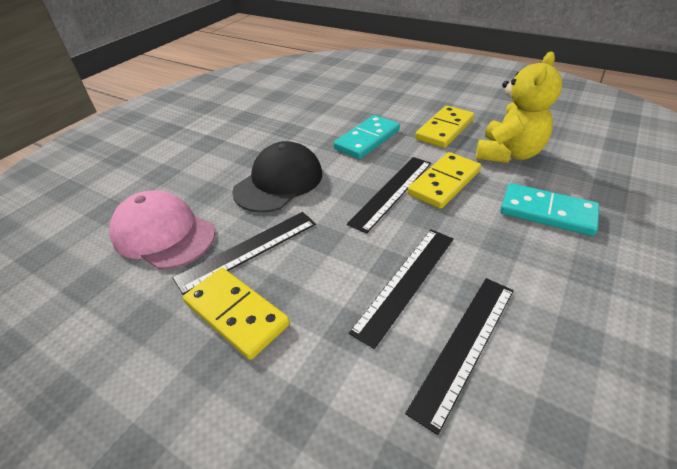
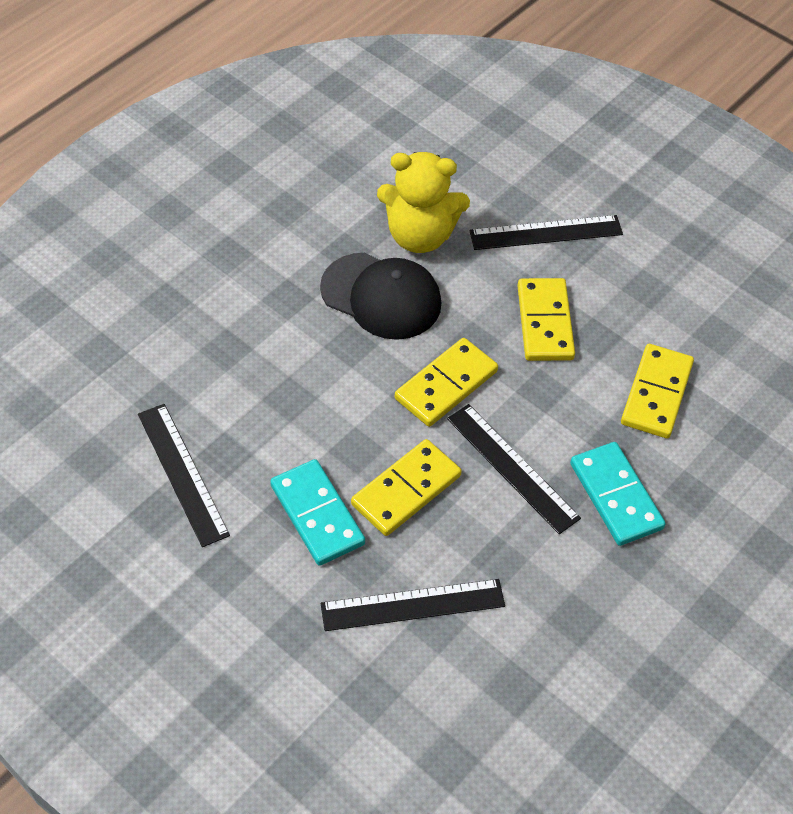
pink cap: 1 -> 0
yellow domino: 3 -> 4

